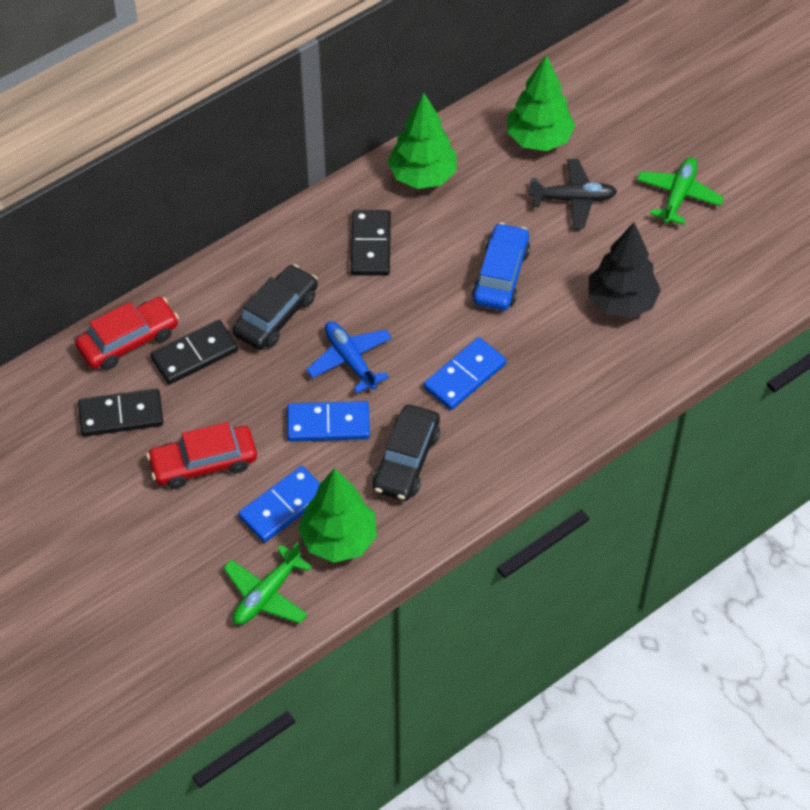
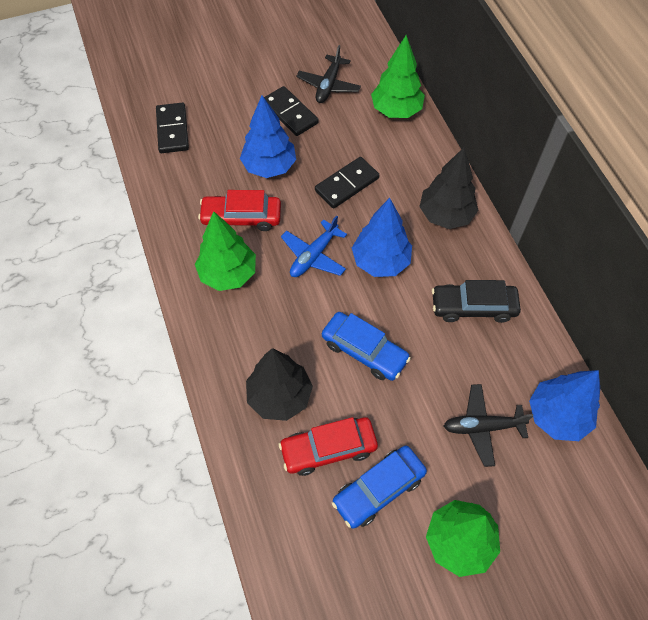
black car: 2 -> 1
black plane: 1 -> 2
black tree: 1 -> 2
blue car: 1 -> 2
blue domino: 3 -> 0
blue tree: 0 -> 3
green plane: 2 -> 0

